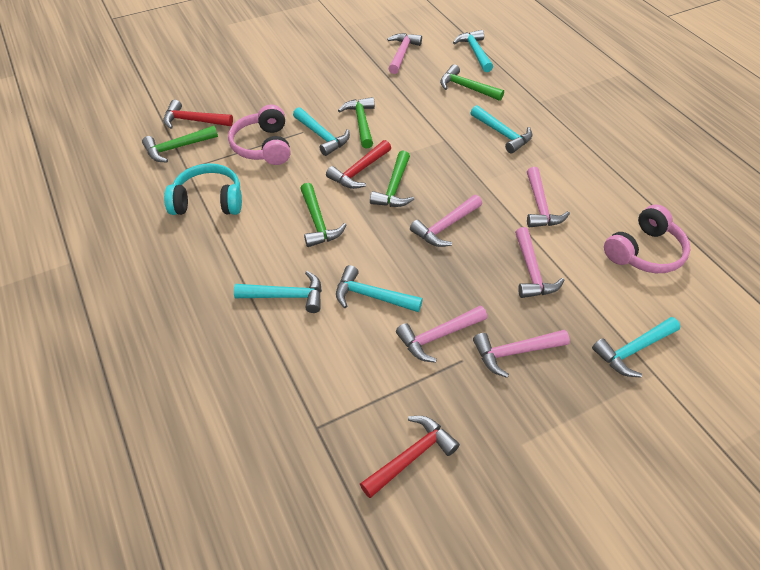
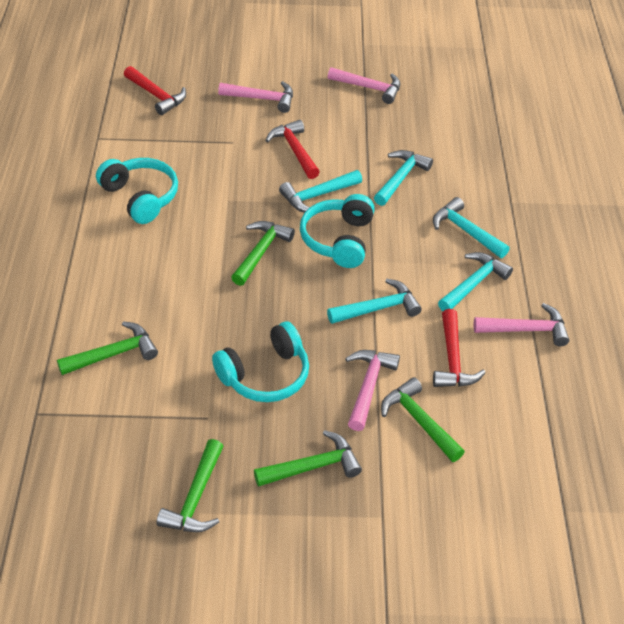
pink hammer: 6 -> 4
pink headphones: 2 -> 0
turquoise hammer: 6 -> 5
turquoise headphones: 1 -> 3

